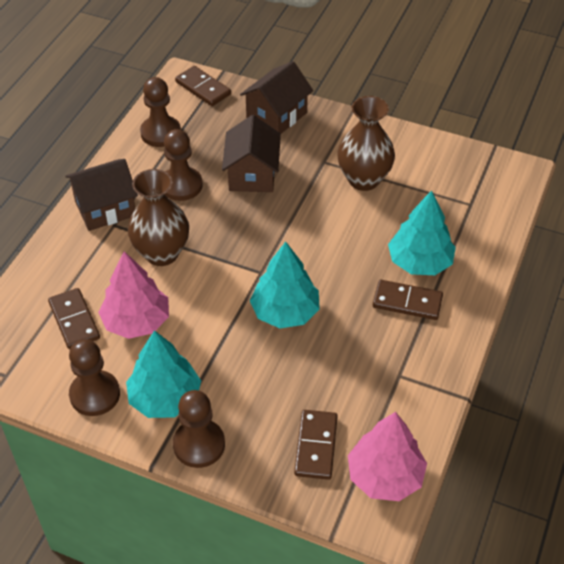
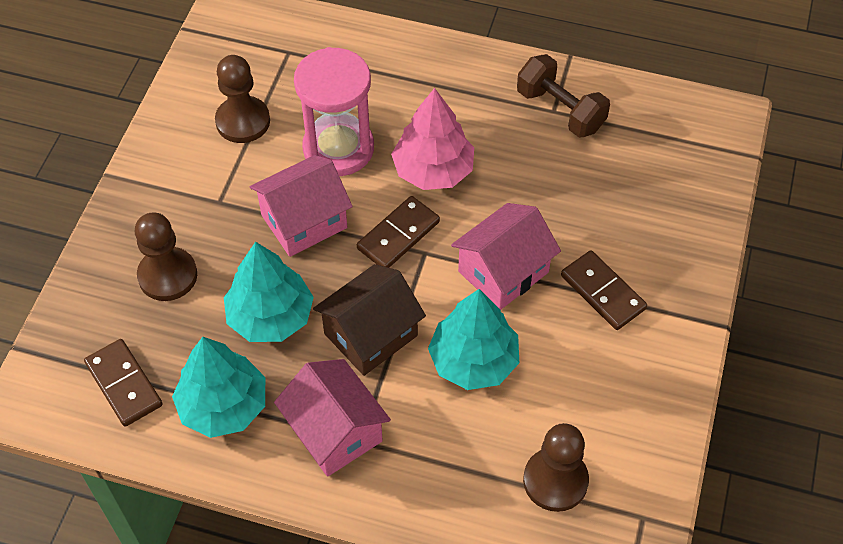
brown domino: 4 -> 3
brown dumbbell: 0 -> 1
brown house: 3 -> 1
brown pawn: 4 -> 3
brown vase: 2 -> 0
pink hourglass: 0 -> 1
pink house: 0 -> 3
pink tree: 2 -> 1

